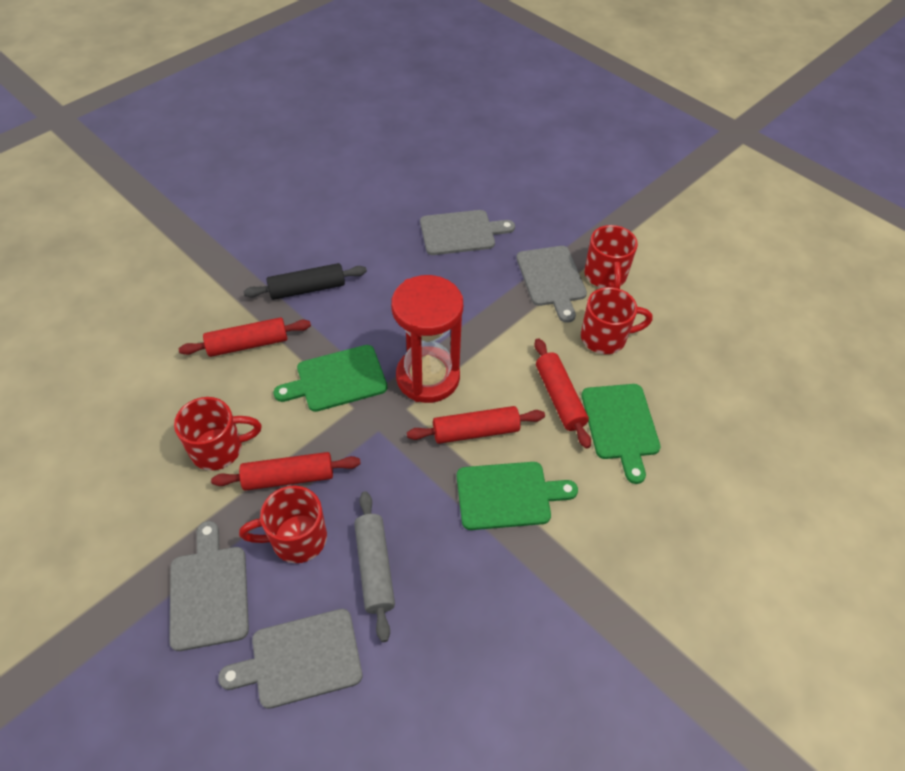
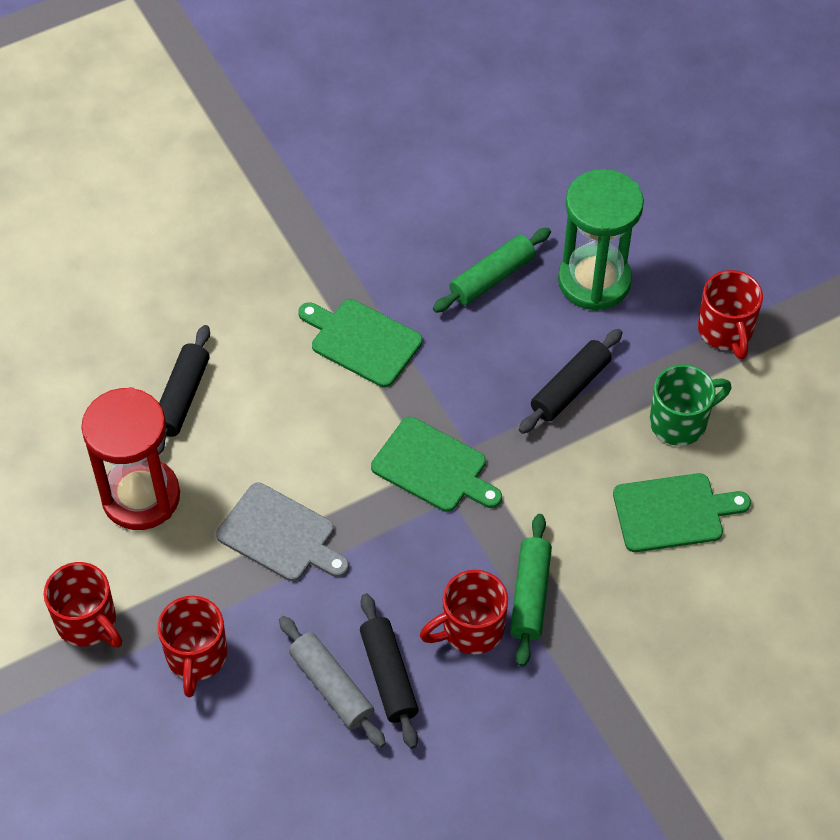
black rolling pin: 1 -> 3
green hourglass: 0 -> 1
green mug: 0 -> 1
green rolling pin: 0 -> 2
grey cutting board: 4 -> 1
red rolling pin: 4 -> 0

